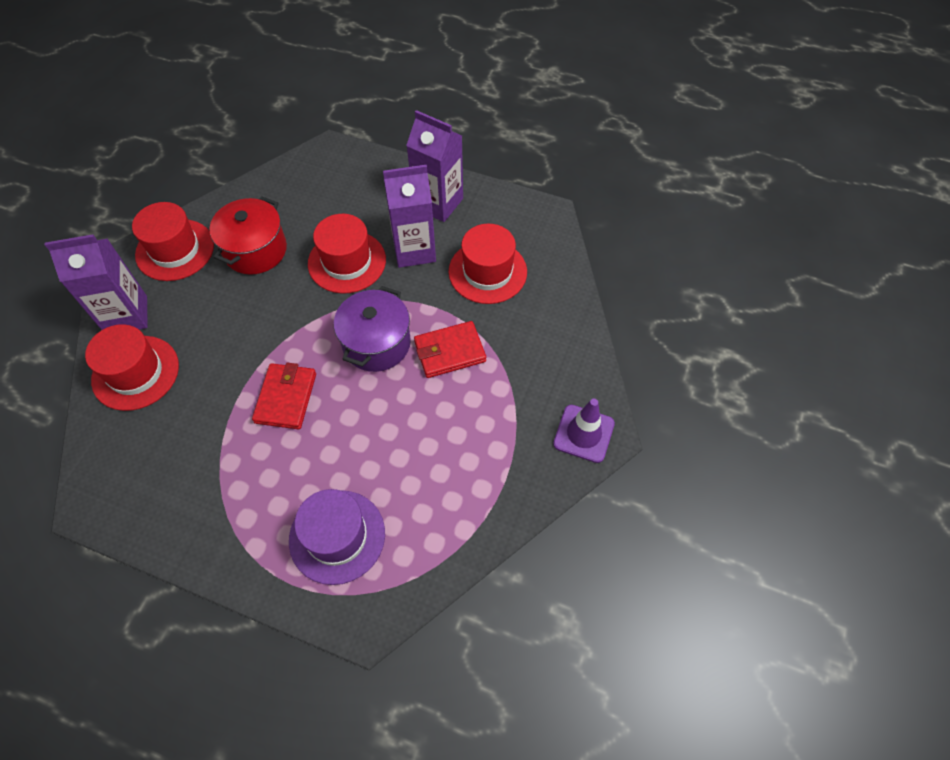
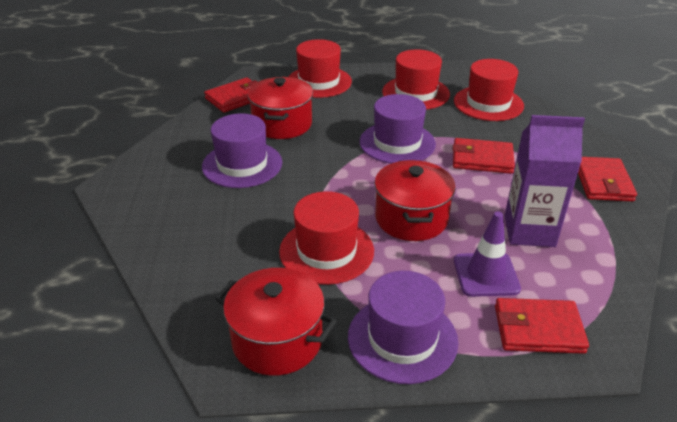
purple carton: 3 -> 1
purple hat: 1 -> 3
purple pot: 1 -> 0
red pot: 1 -> 3
red wallet: 2 -> 4

